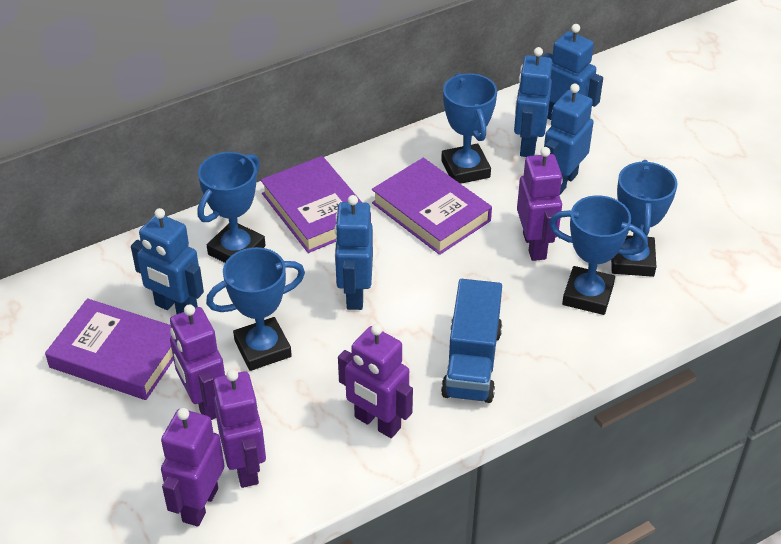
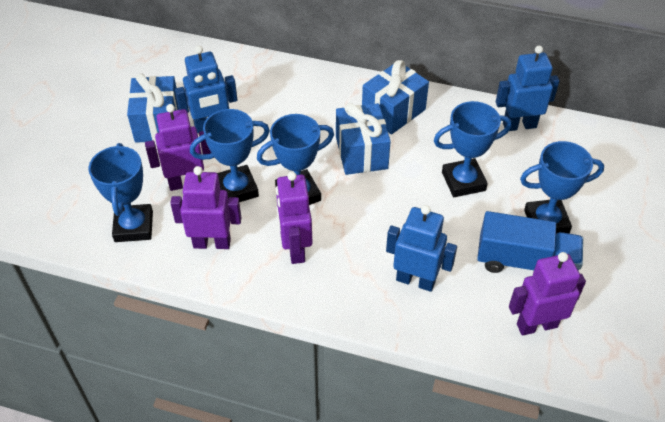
blue gift: 0 -> 3
blue robot: 5 -> 3
purple book: 3 -> 0
purple robot: 5 -> 4

